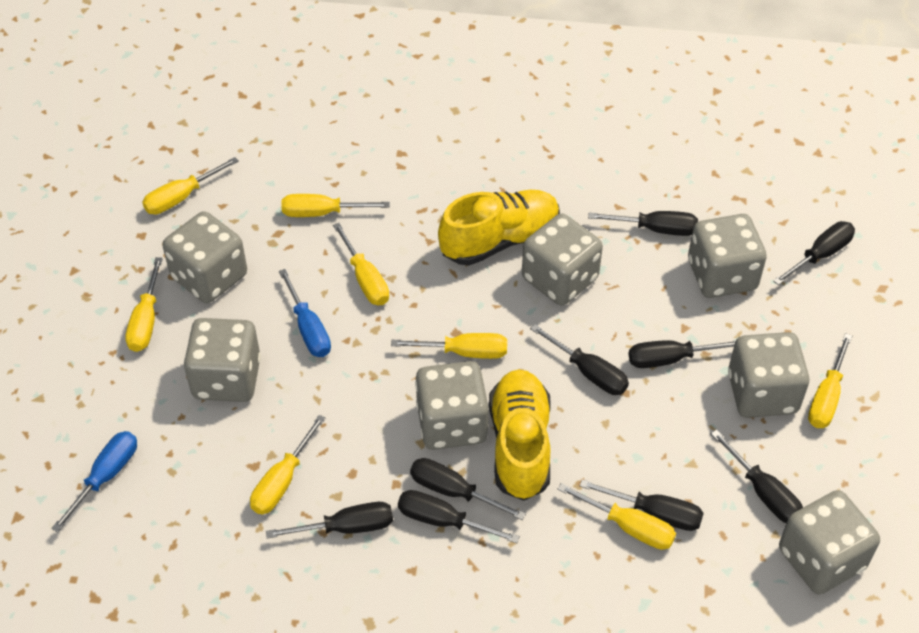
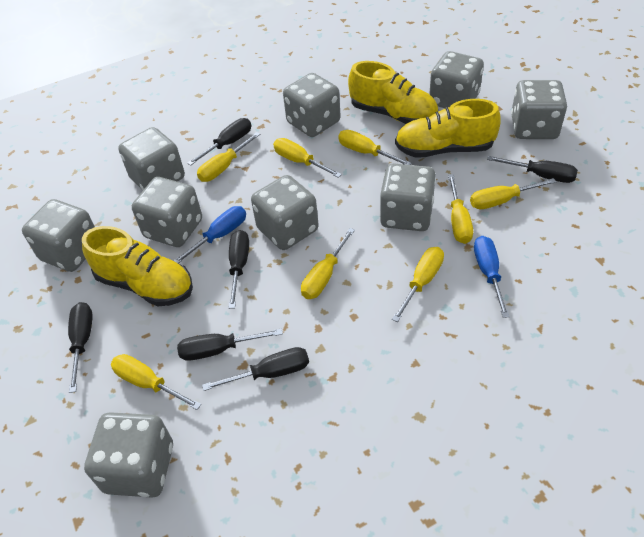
black screwdriver: 9 -> 6
grey dice: 7 -> 9
yellow shoe: 2 -> 3

